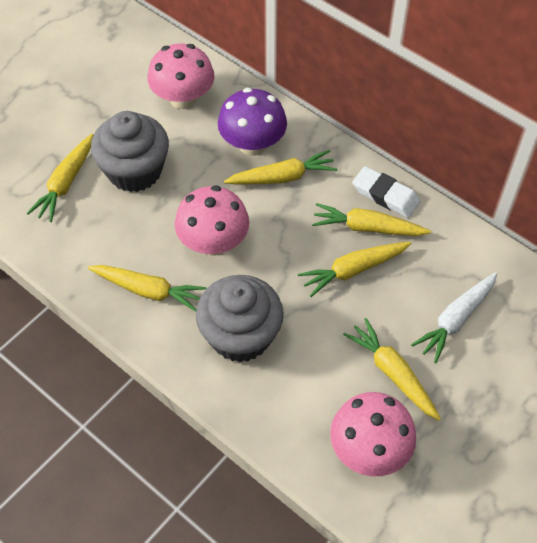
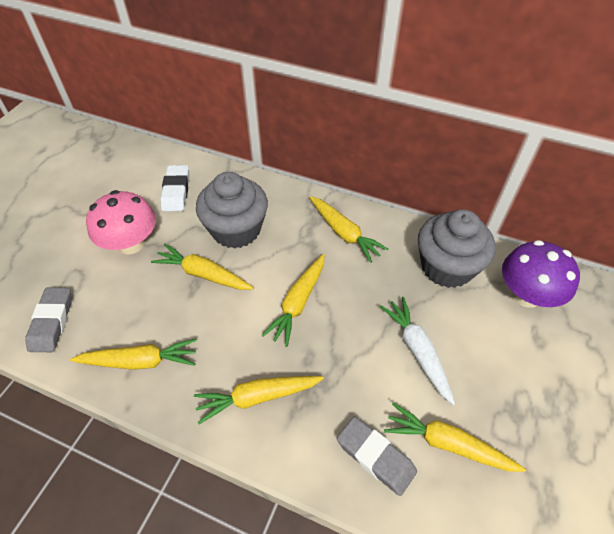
grey eraser: 0 -> 2
pink mushroom: 3 -> 1

